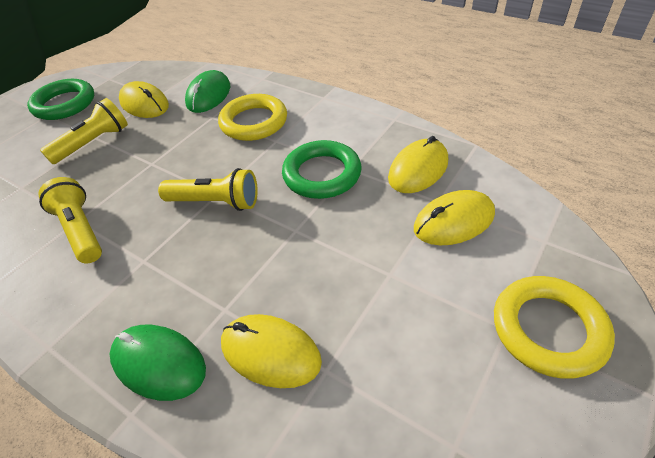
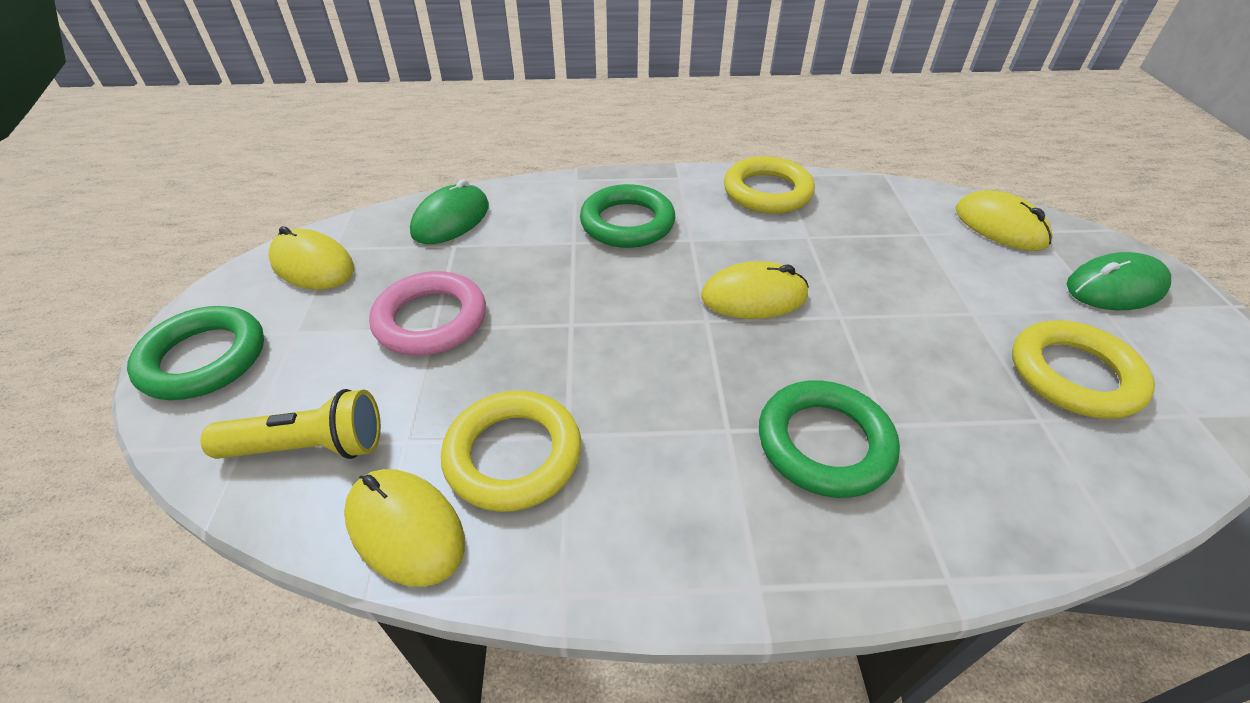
green ring: 2 -> 3
pink ring: 0 -> 1
yellow flashlight: 3 -> 1
yellow ring: 2 -> 3

